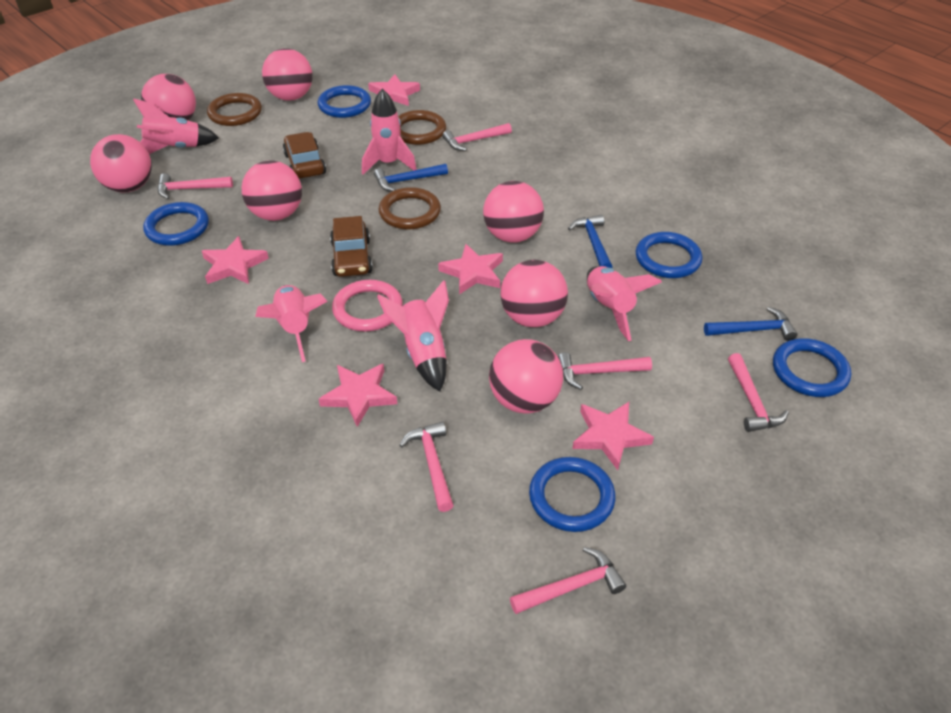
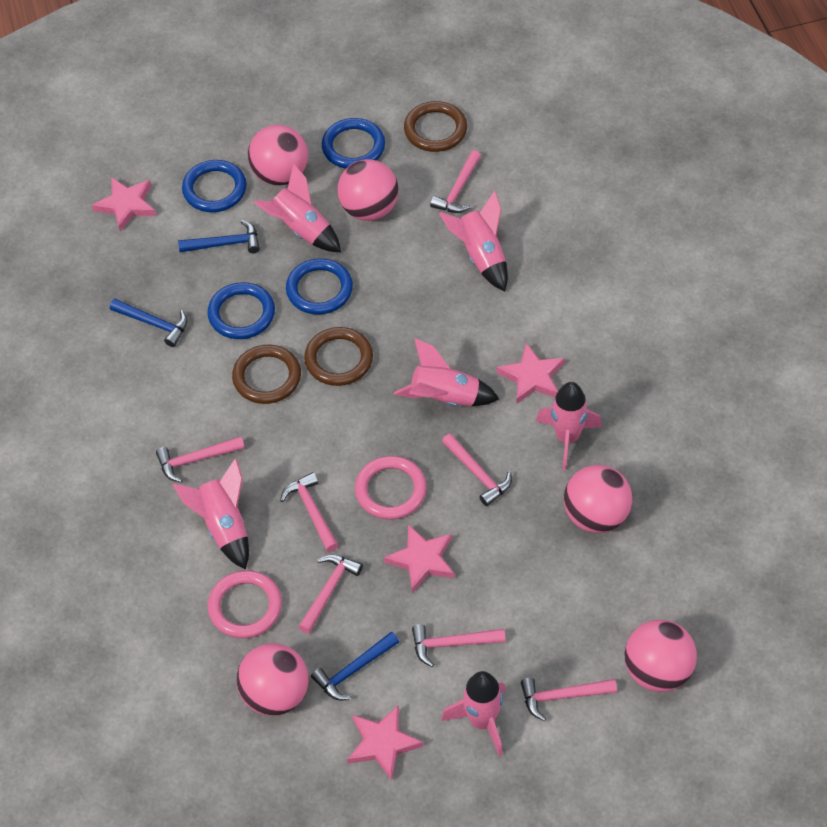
blue ring: 5 -> 4
brown car: 2 -> 0
pink ball: 7 -> 5
pink hammer: 6 -> 7
pink ring: 1 -> 2
pink rocket: 5 -> 6
pink star: 5 -> 4

